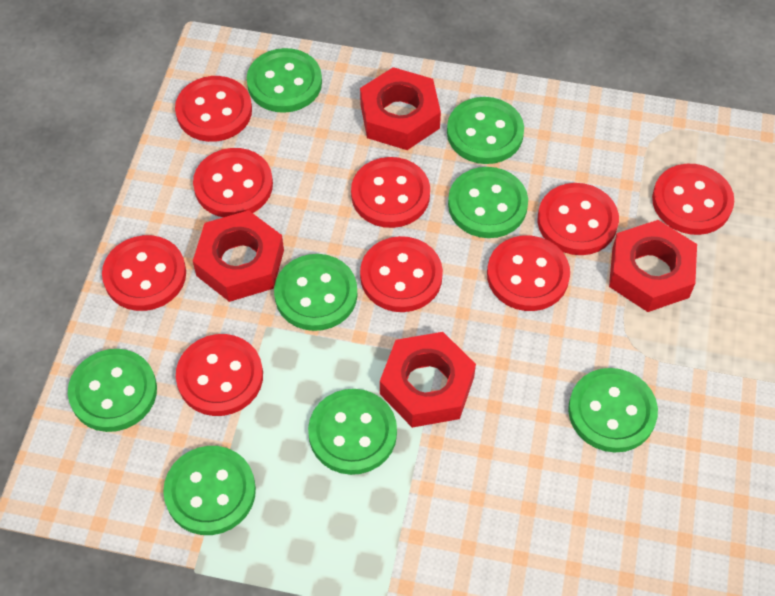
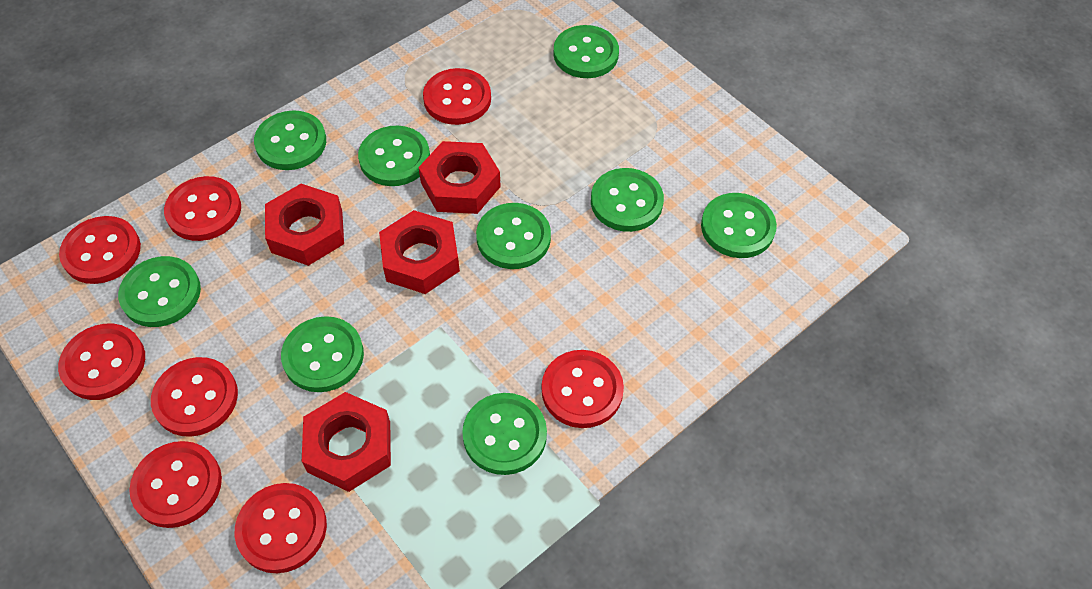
green button: 8 -> 9
red button: 9 -> 8

